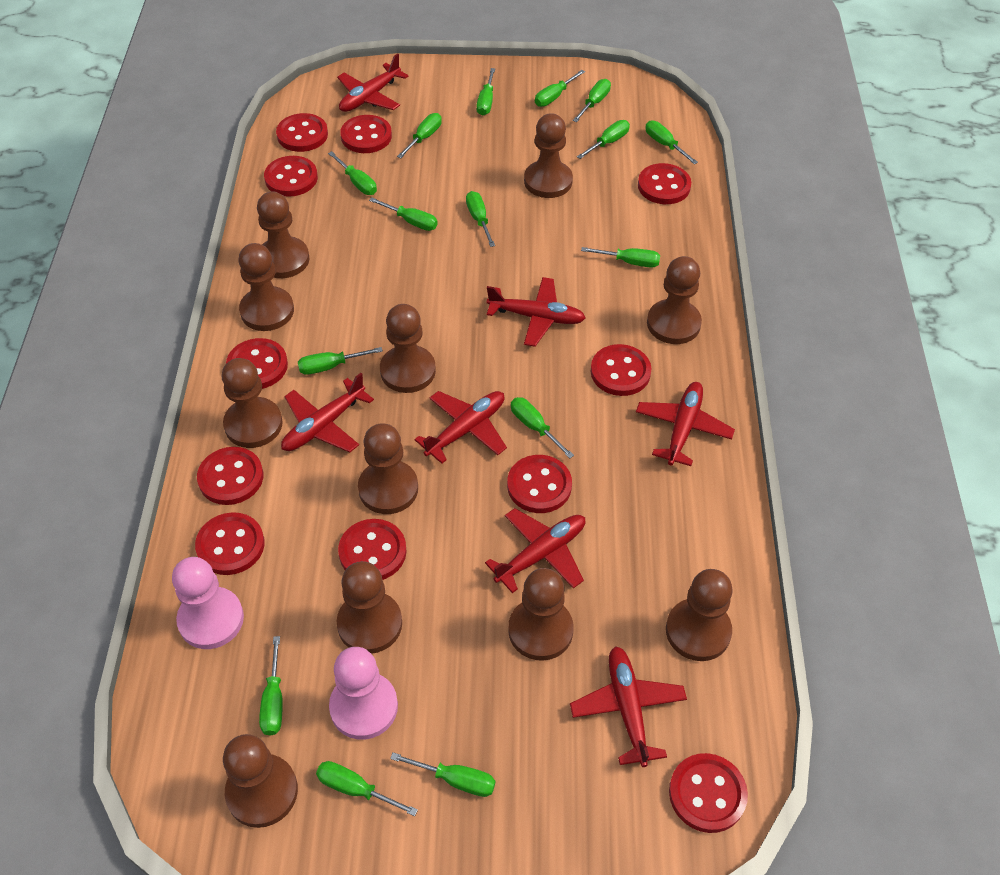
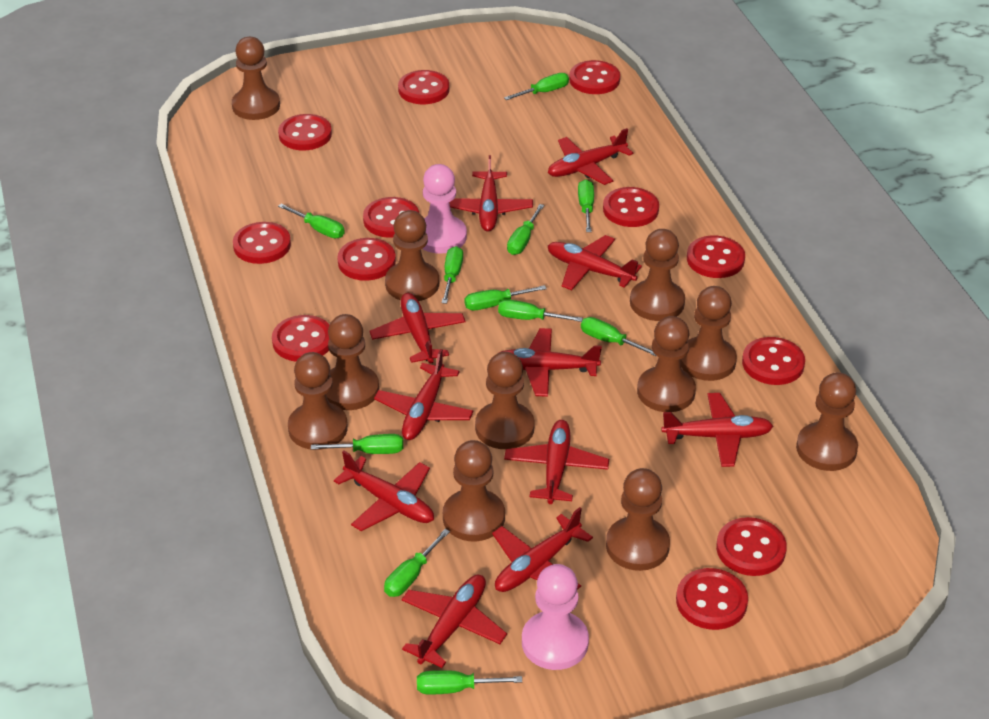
green screwdriver: 15 -> 11
red button: 11 -> 12
red plane: 7 -> 11

